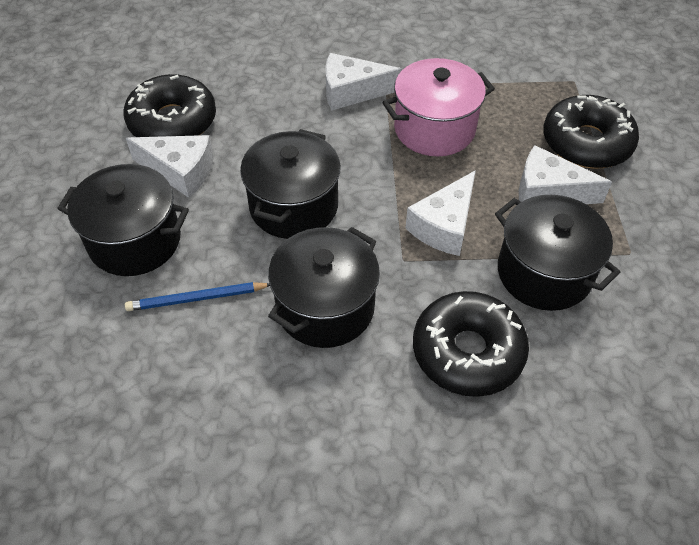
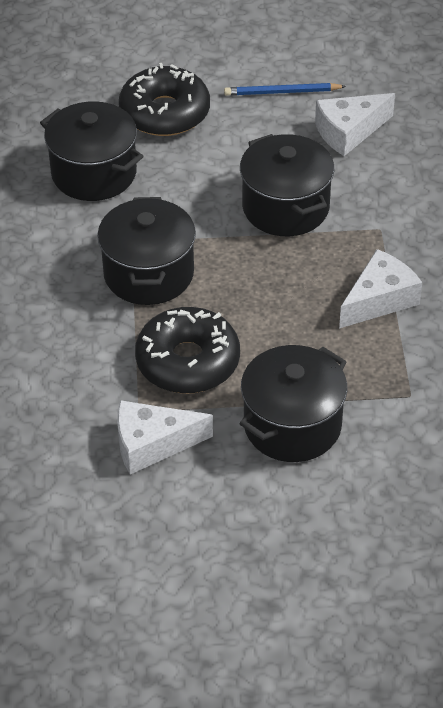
black donut: 3 -> 2
pink pot: 1 -> 0
white cheese: 4 -> 3

